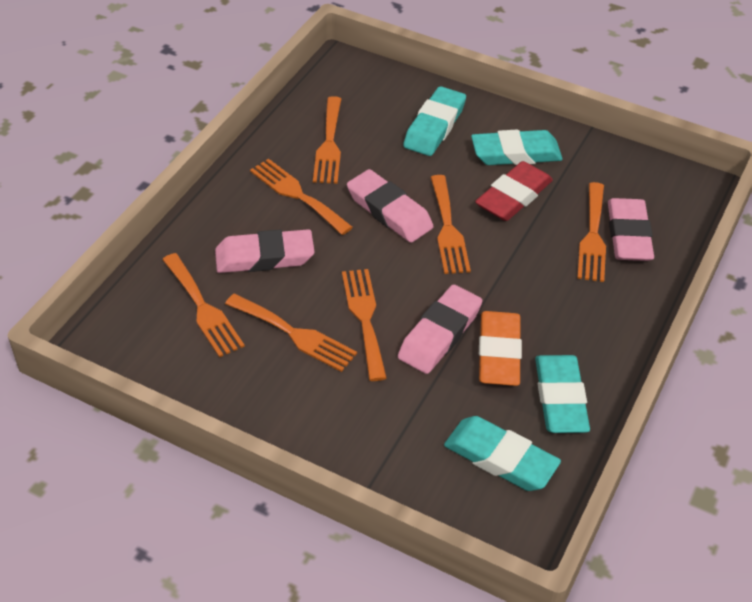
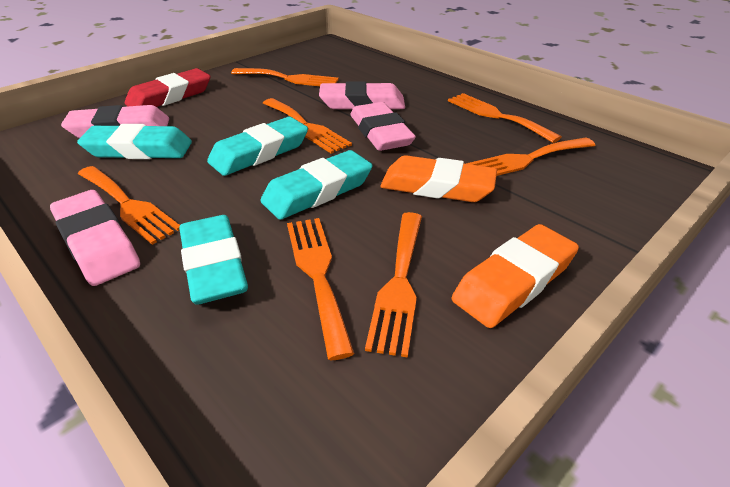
orange eraser: 1 -> 2

